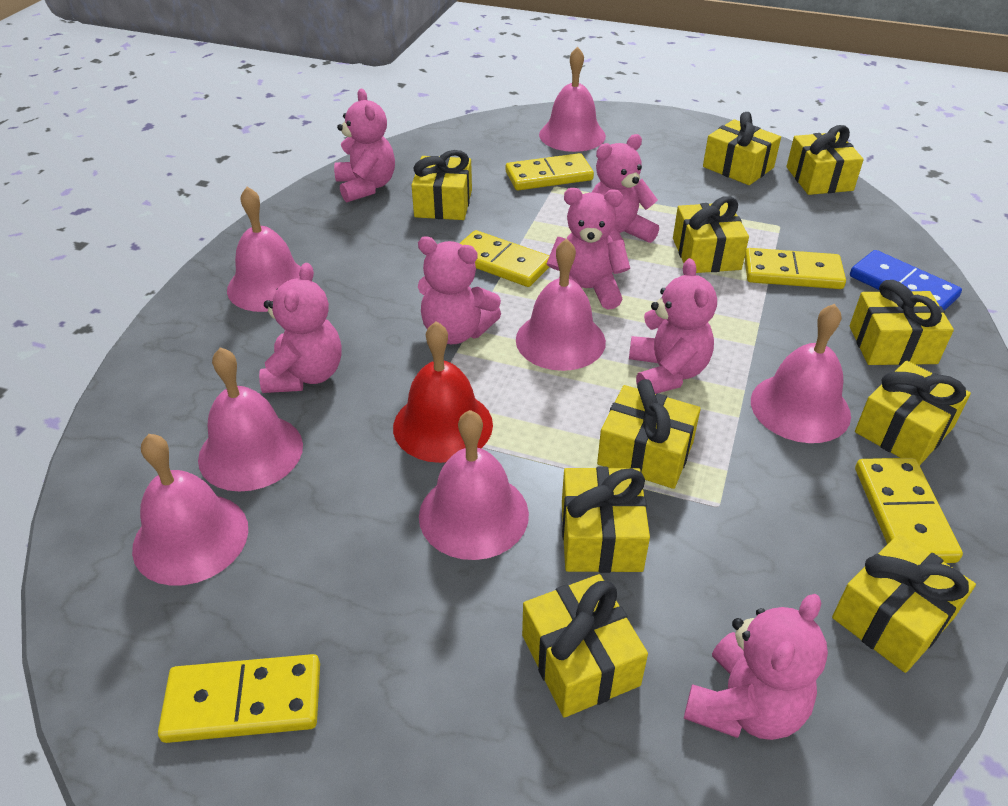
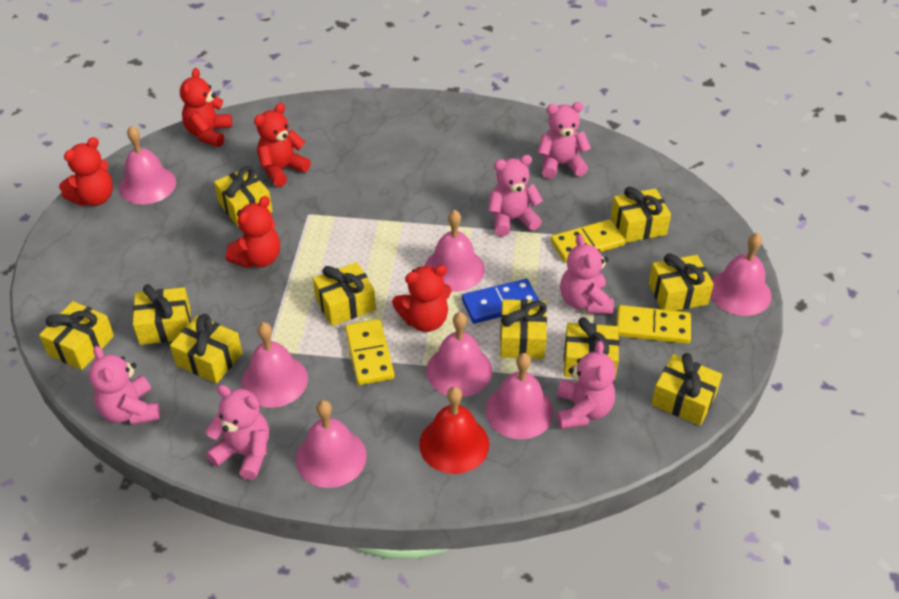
pink teddy bear: 7 -> 6
red teddy bear: 0 -> 5
yellow domino: 5 -> 3

